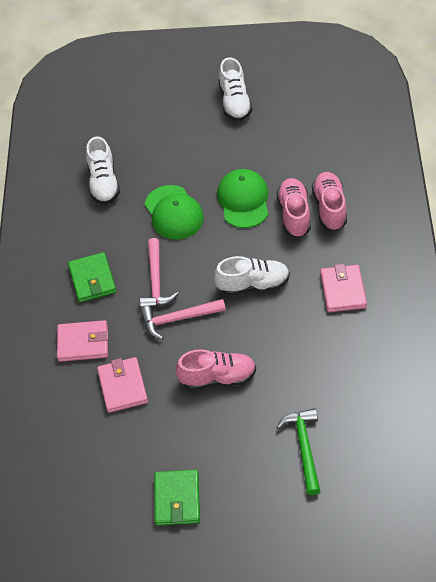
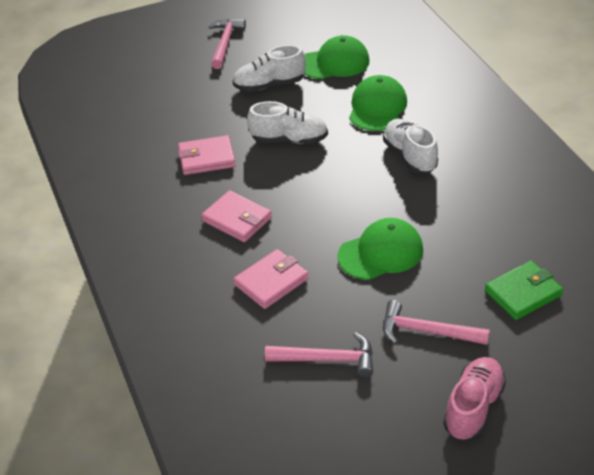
green cap: 2 -> 3
green hammer: 1 -> 0
green wallet: 2 -> 1
pink hammer: 2 -> 3
pink shoe: 3 -> 1

